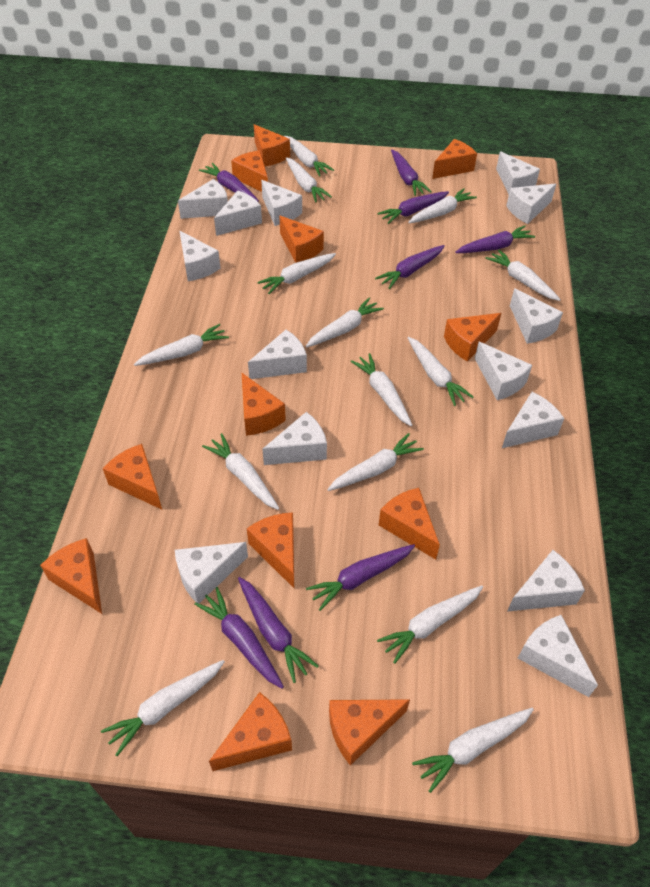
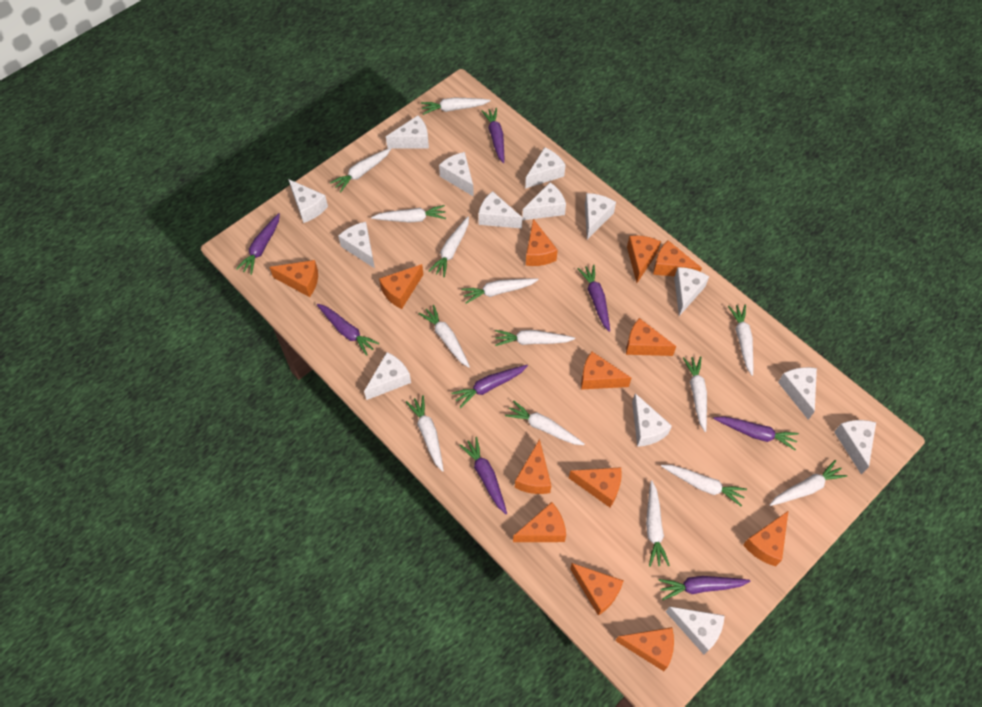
orange cheese: 12 -> 13

